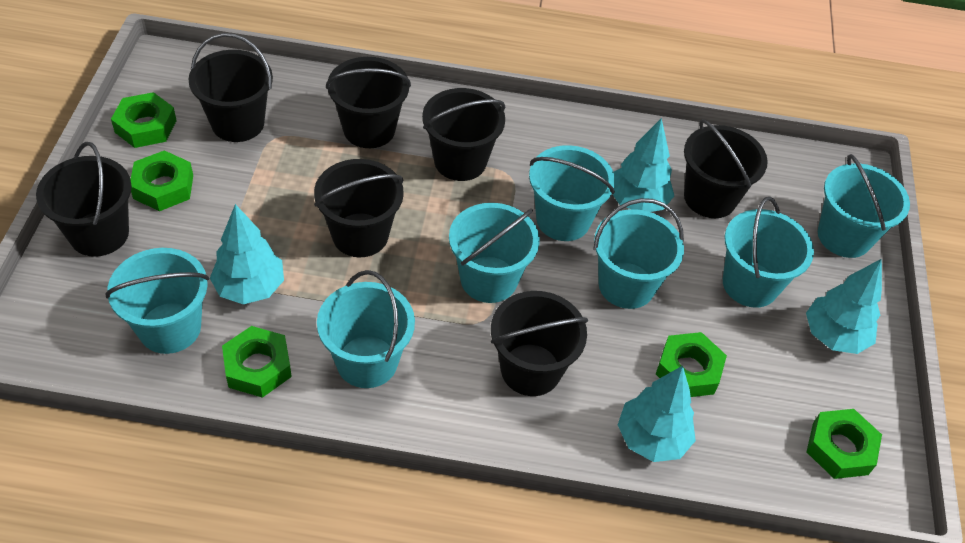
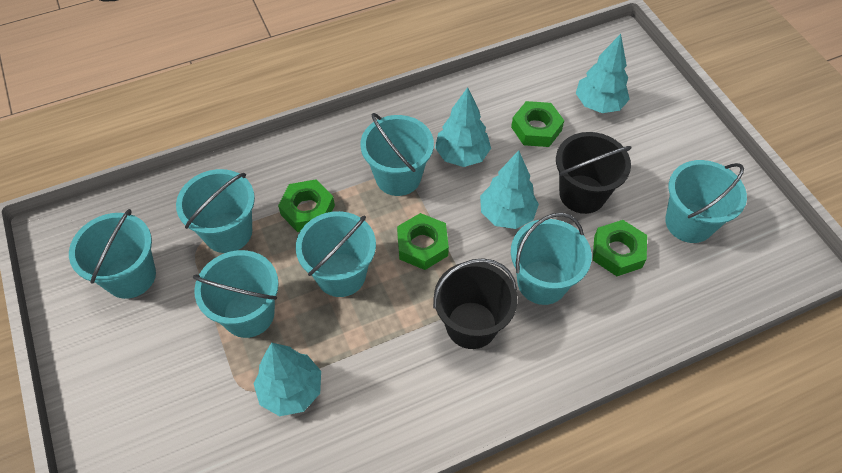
black bucket: 7 -> 2
green nut: 5 -> 4

